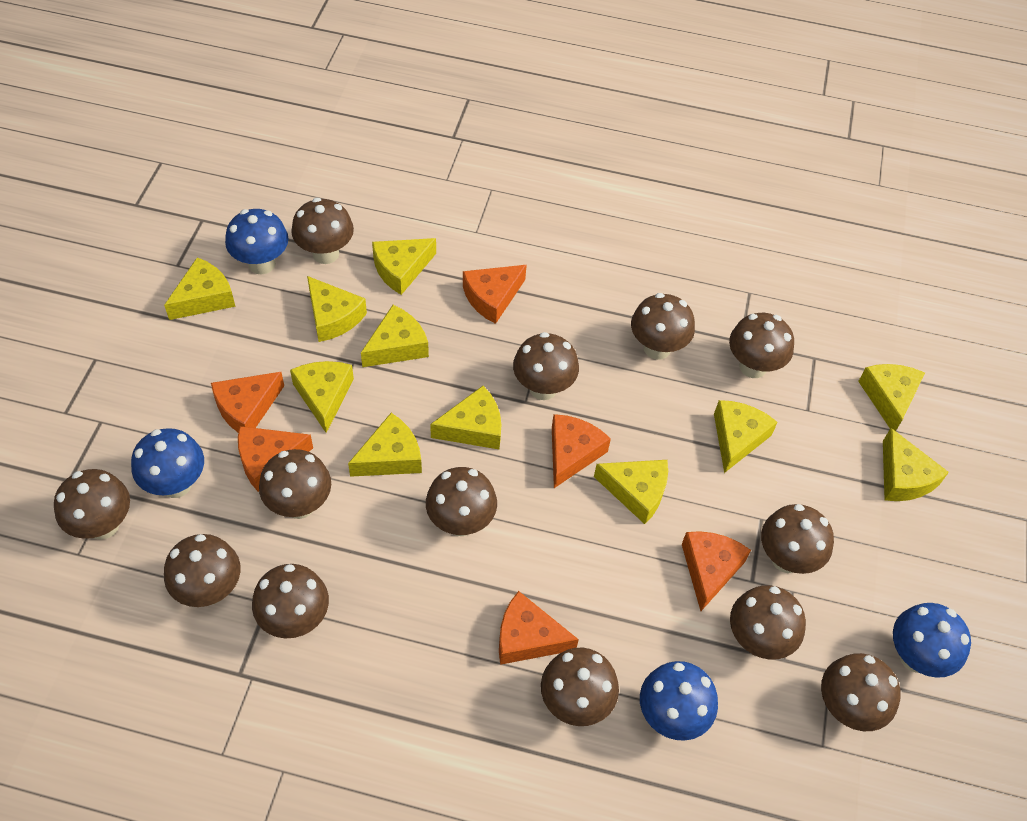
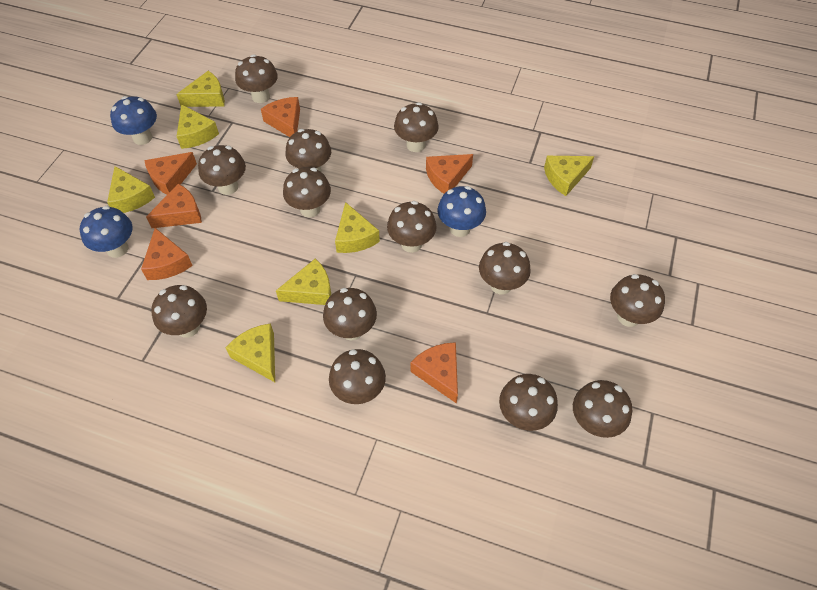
blue mushroom: 4 -> 3
yellow cheese: 11 -> 7

